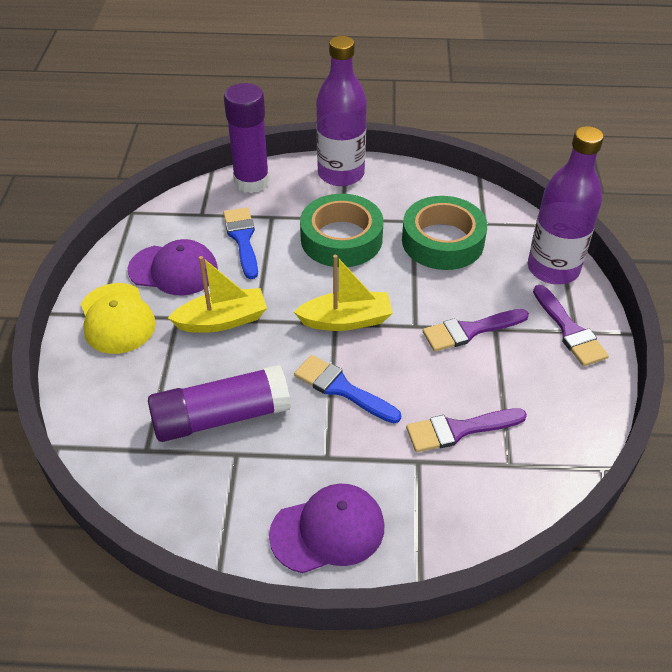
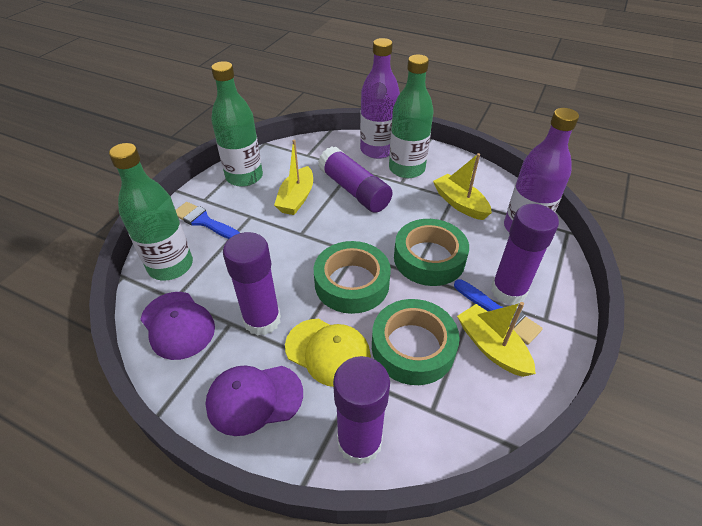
green bottle: 0 -> 3
green tape: 2 -> 3
purple brush: 3 -> 0
purple glue stick: 2 -> 4
yellow boat: 2 -> 3

